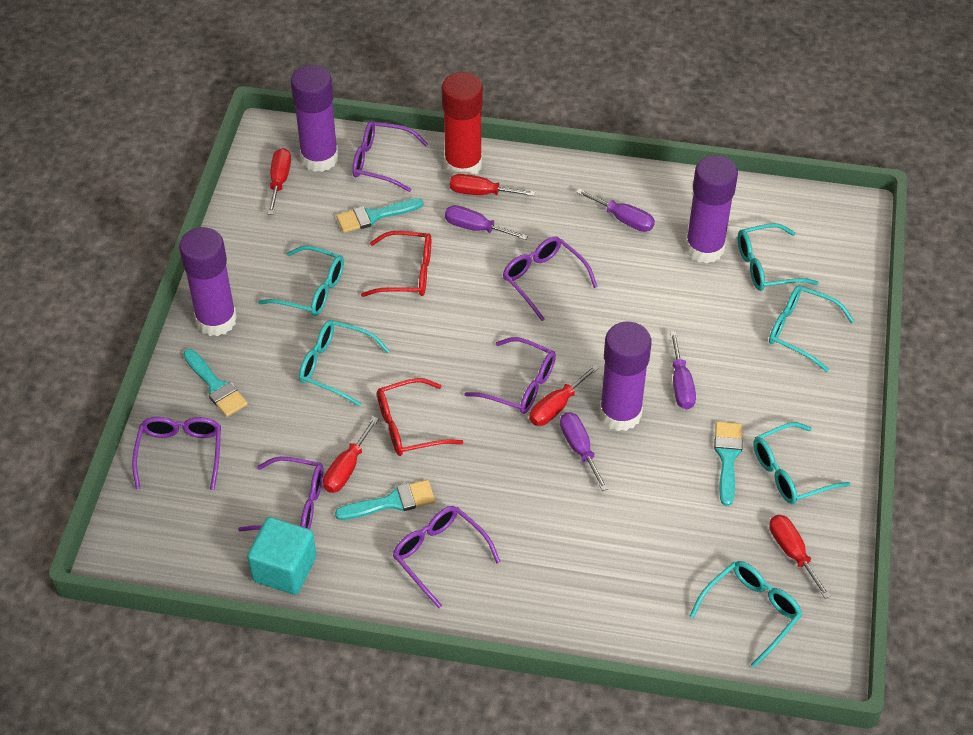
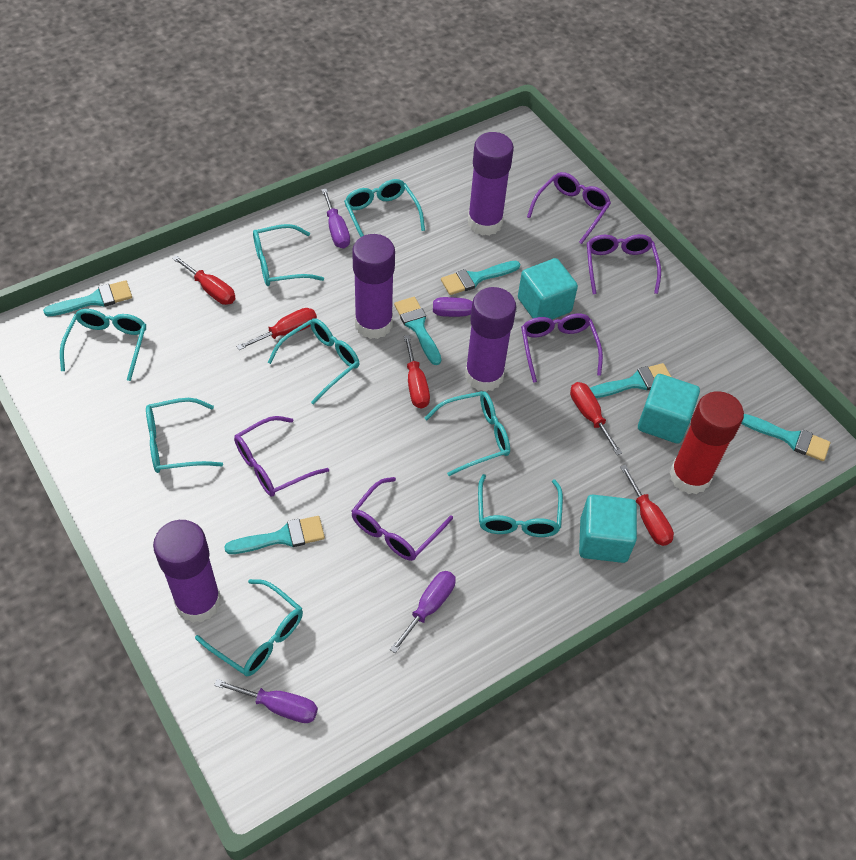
purple glasses: 6 -> 5
red glasses: 2 -> 0
turquoise brush: 4 -> 6
turquoise cube: 1 -> 3
turquoise glasses: 6 -> 8

